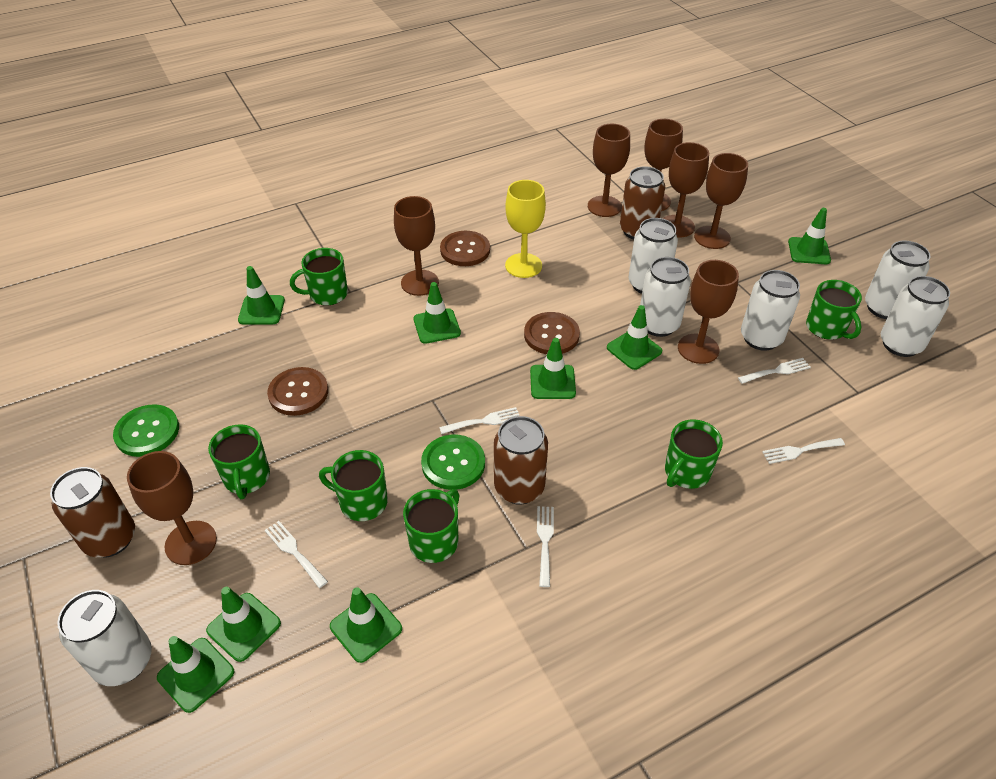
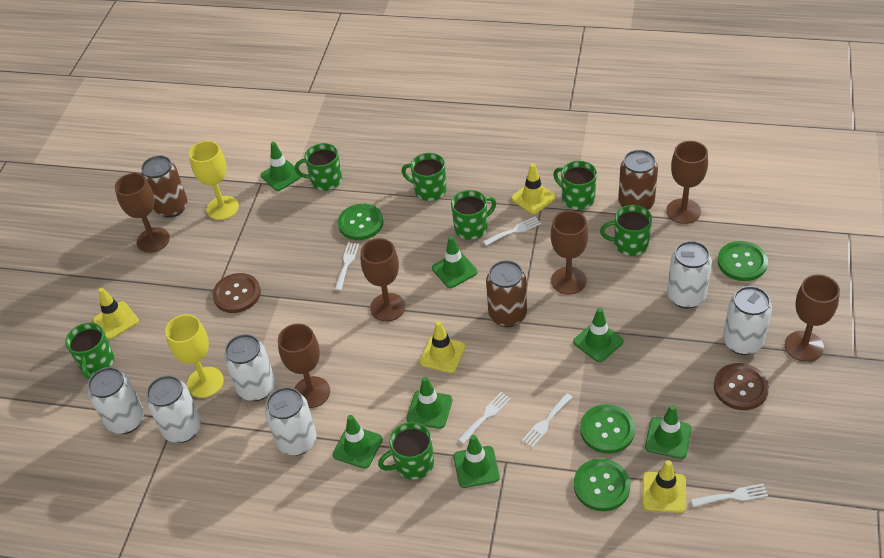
brown button: 3 -> 2
brown goblet: 7 -> 6
green button: 2 -> 4
green mug: 6 -> 7
green traffic cone: 8 -> 7
yellow goblet: 1 -> 2
yellow traffic cone: 0 -> 4

